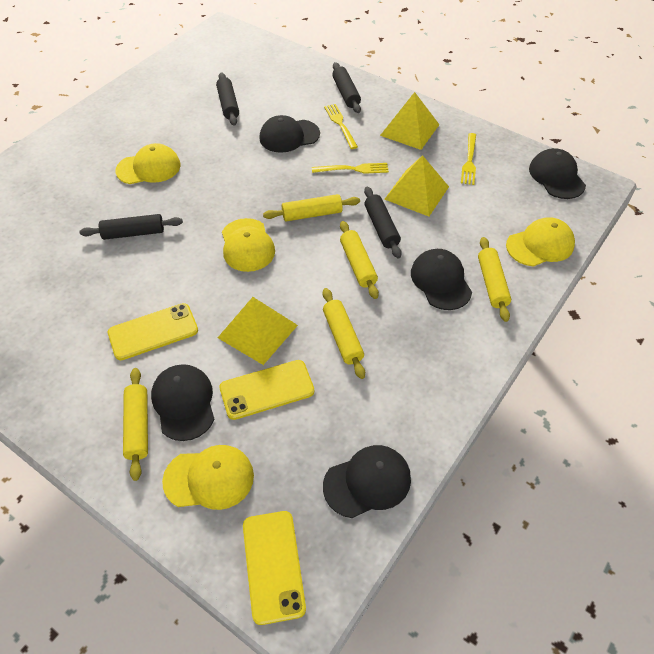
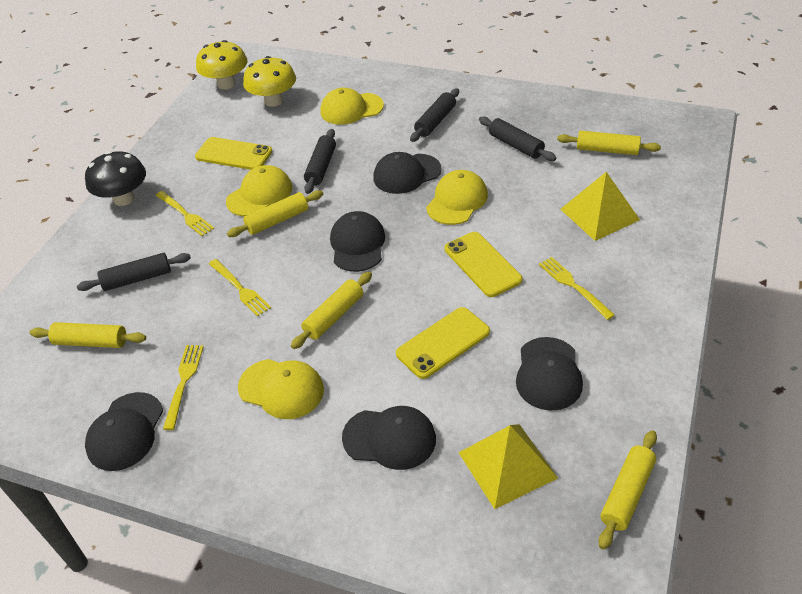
black mushroom: 0 -> 1
yellow fork: 3 -> 4
yellow mushroom: 0 -> 2
yellow pyramid: 3 -> 2

